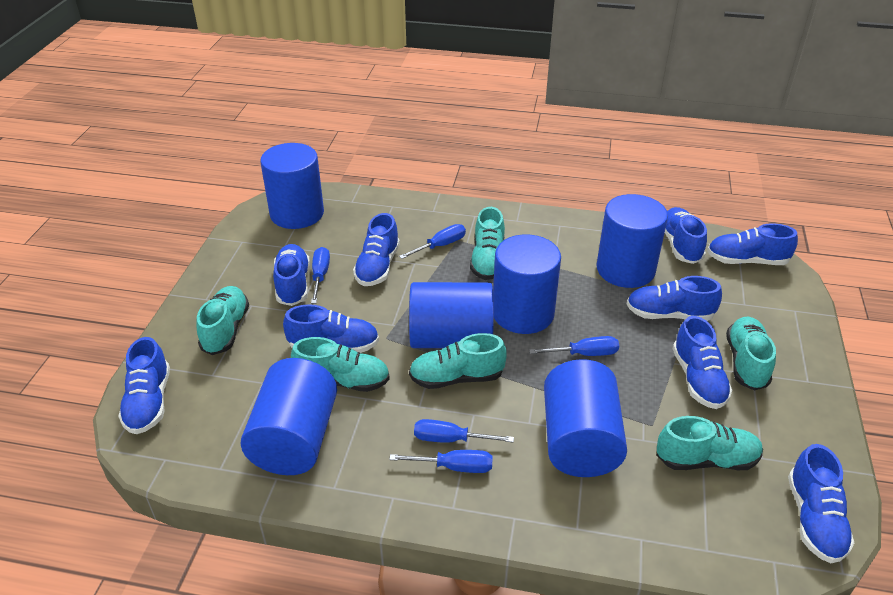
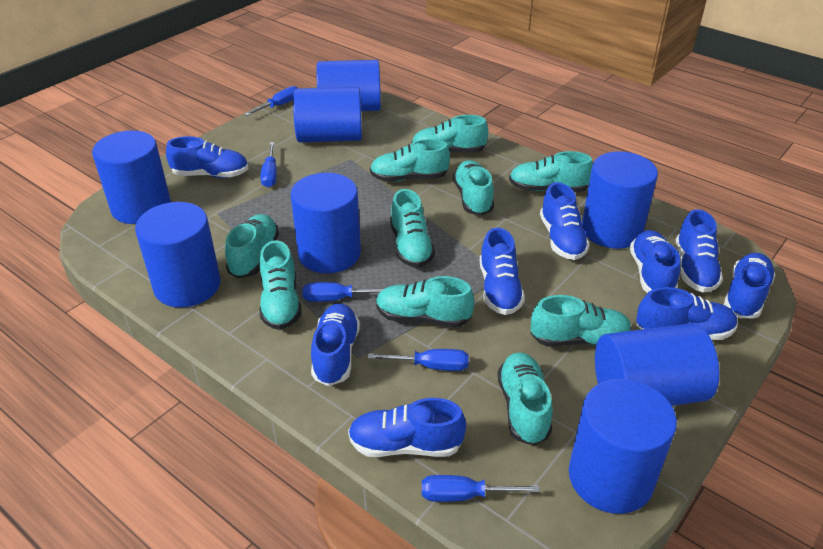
blue cylinder: 6 -> 8
turquoise shoe: 6 -> 10

